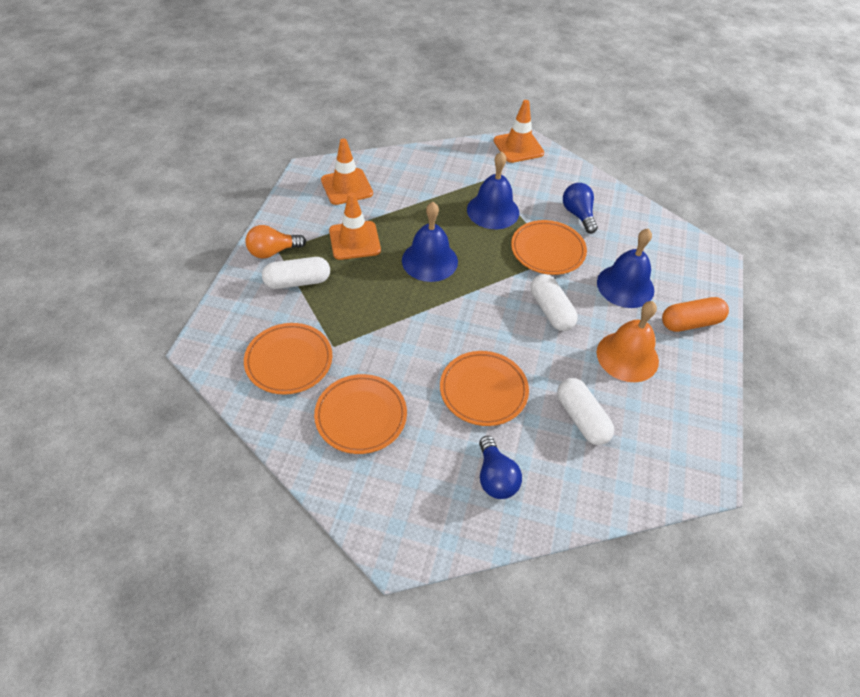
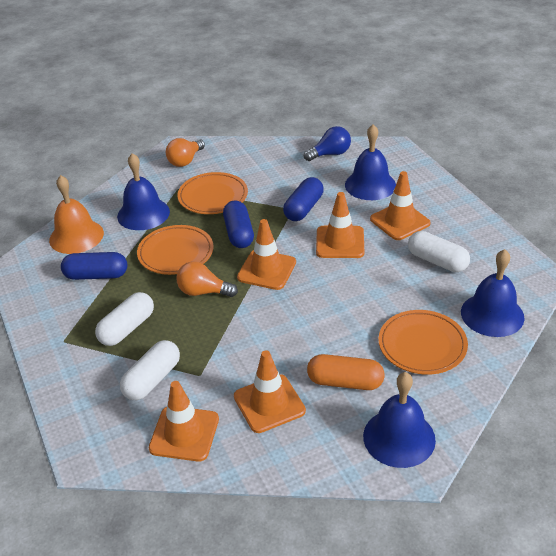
blue bell: 3 -> 4
blue capsule: 0 -> 3
blue light bulb: 2 -> 1
orange light bulb: 1 -> 2
orange plate: 4 -> 3
orange traffic cone: 3 -> 5

